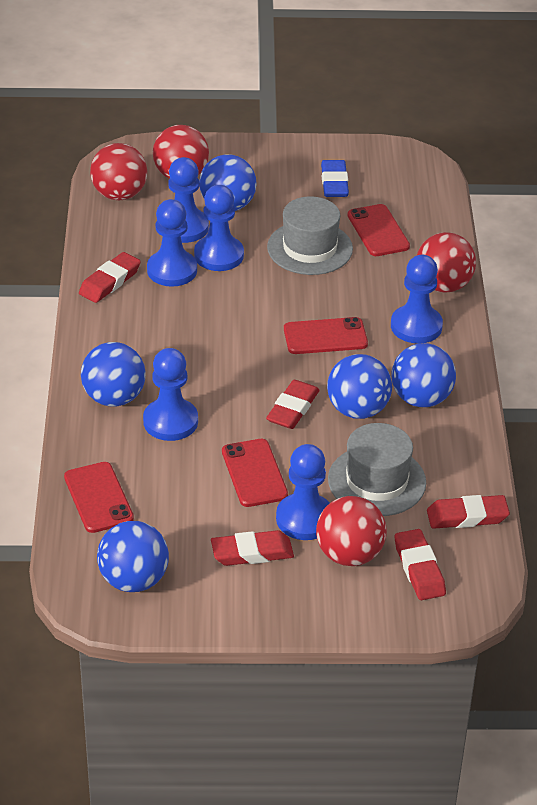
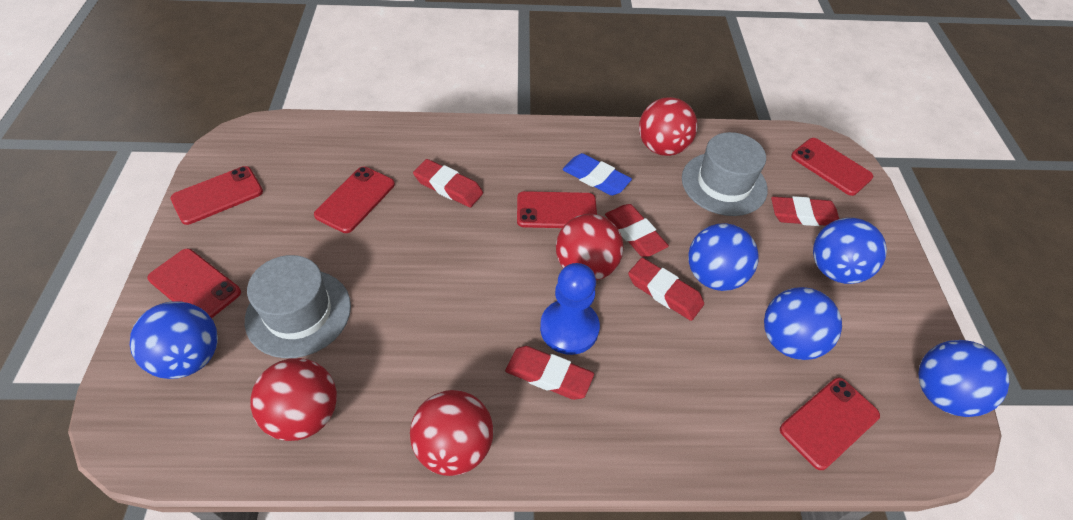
blue pawn: 6 -> 1
red phone: 4 -> 6

